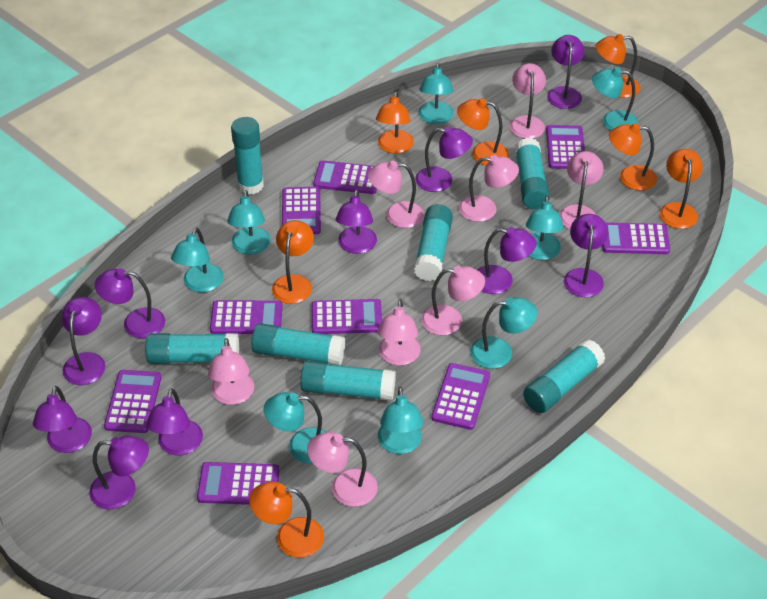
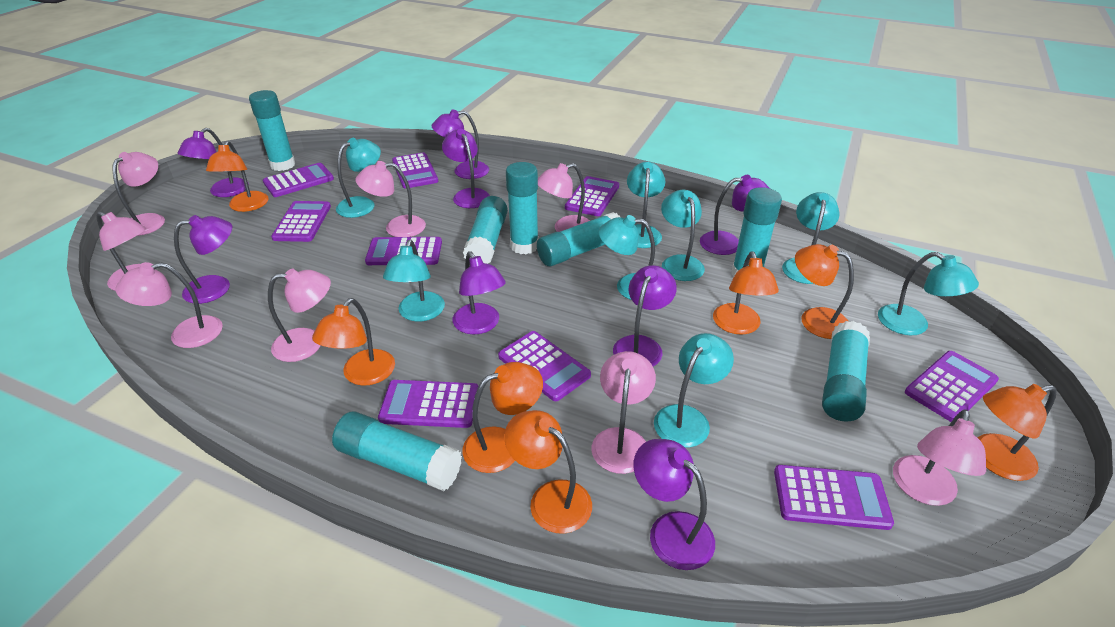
purple lamp: 10 -> 8

